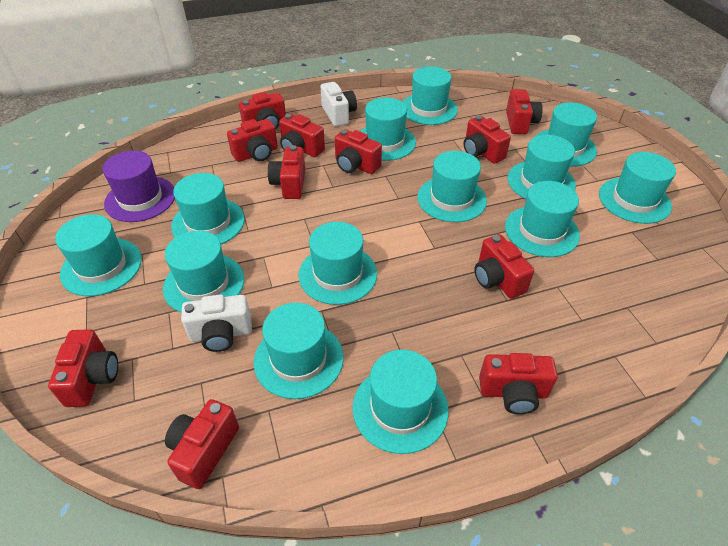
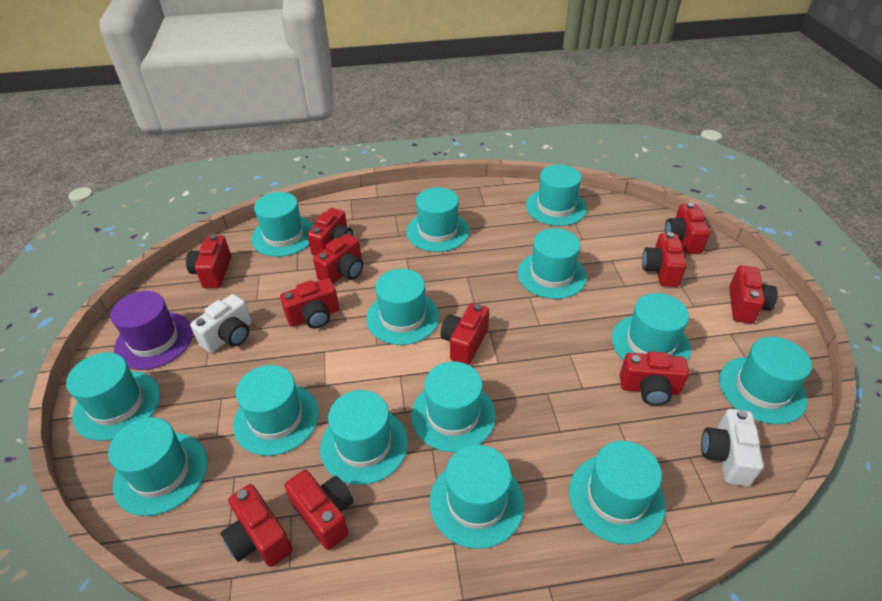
turquoise hat: 13 -> 14

